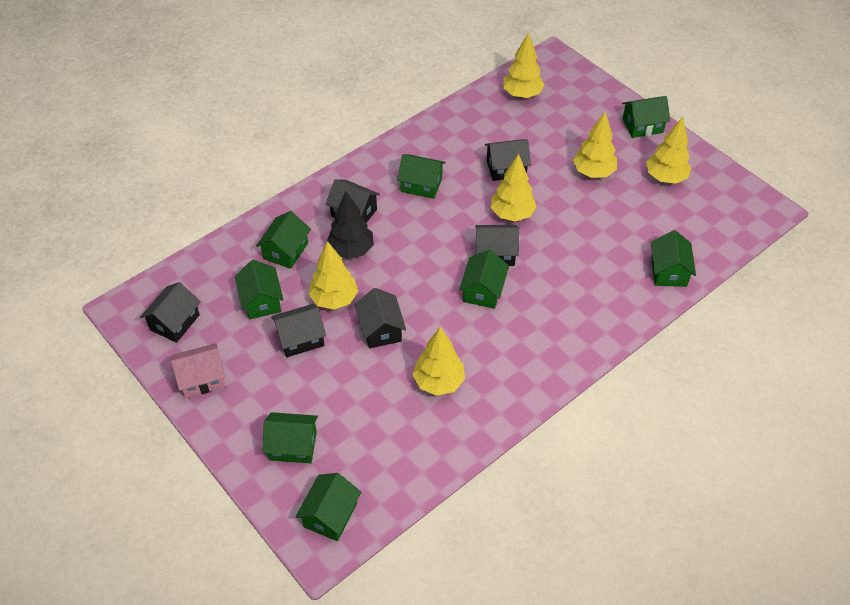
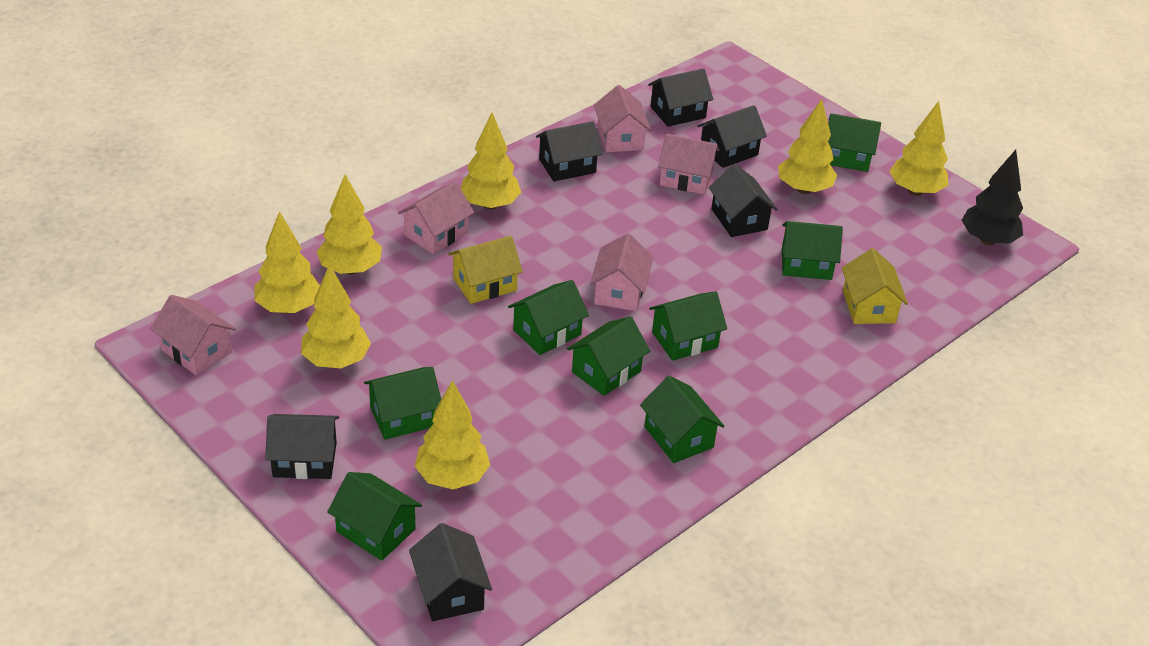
pink house: 1 -> 5
yellow house: 0 -> 2
yellow tree: 6 -> 7

